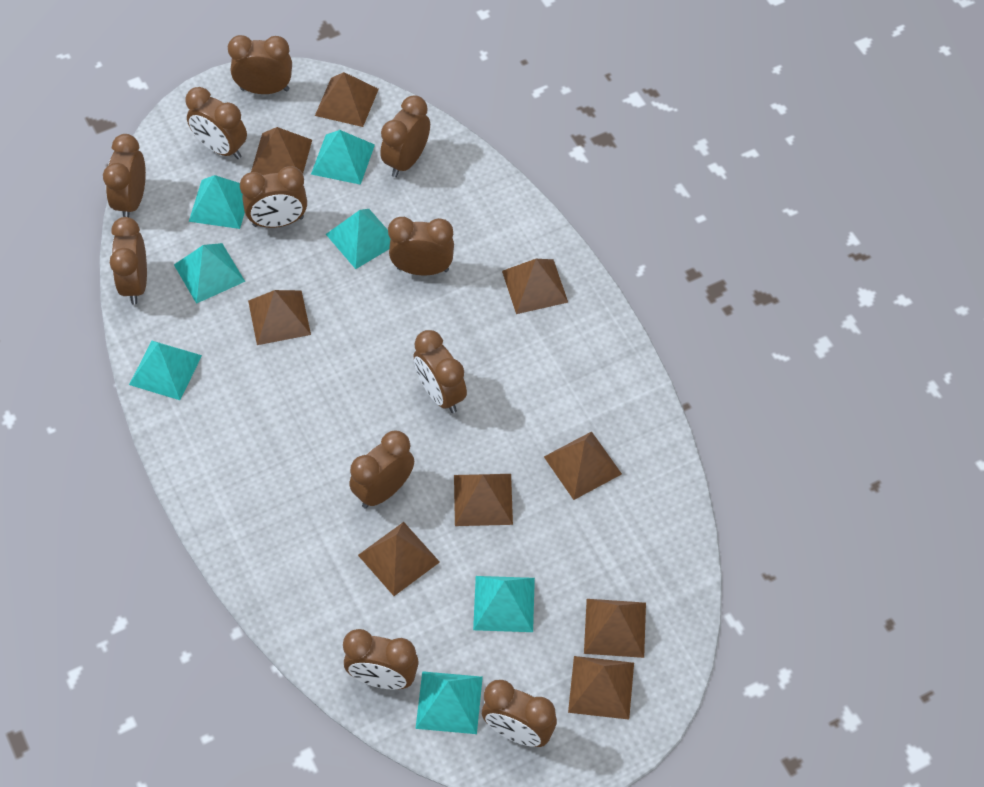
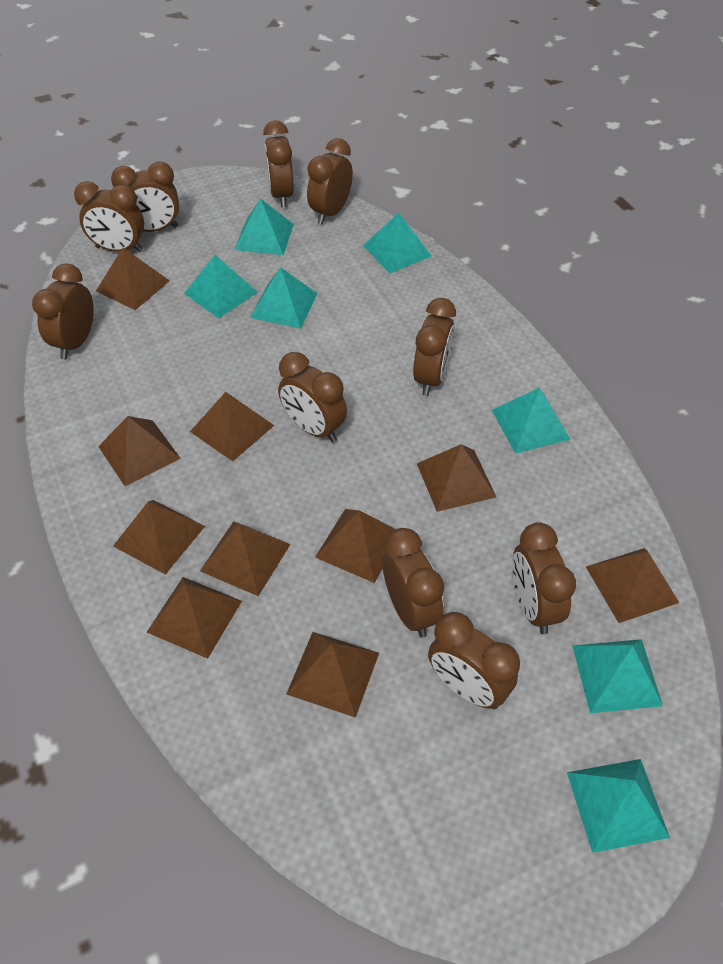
brown clock: 11 -> 10
brown pyramid: 9 -> 10

